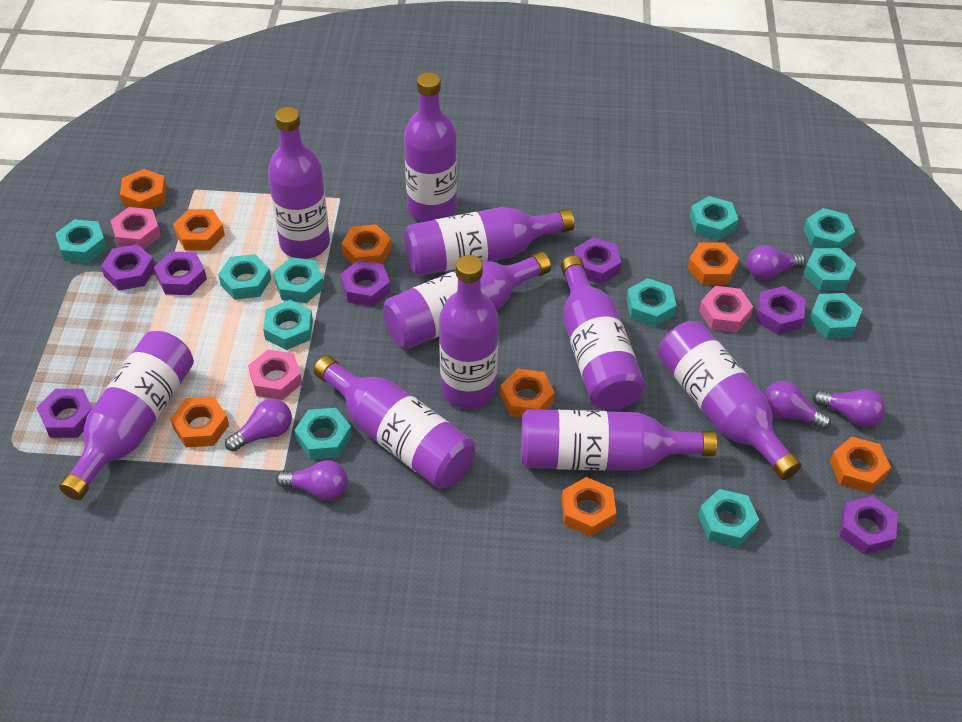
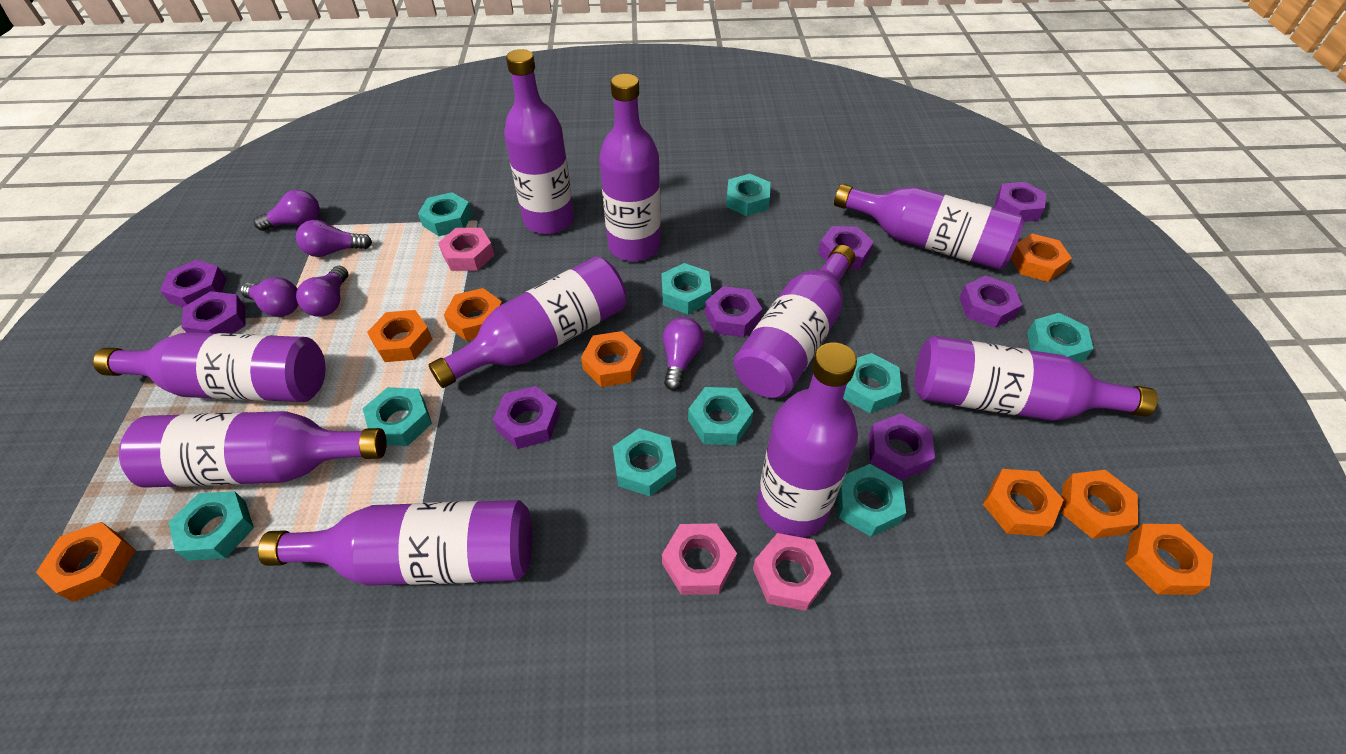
purple nut: 7 -> 8
turquoise nut: 11 -> 10

